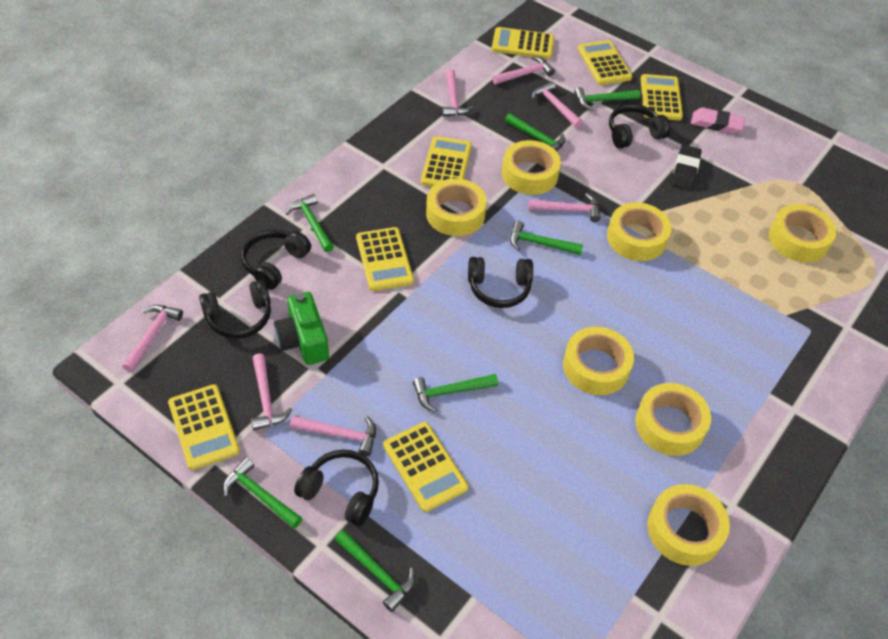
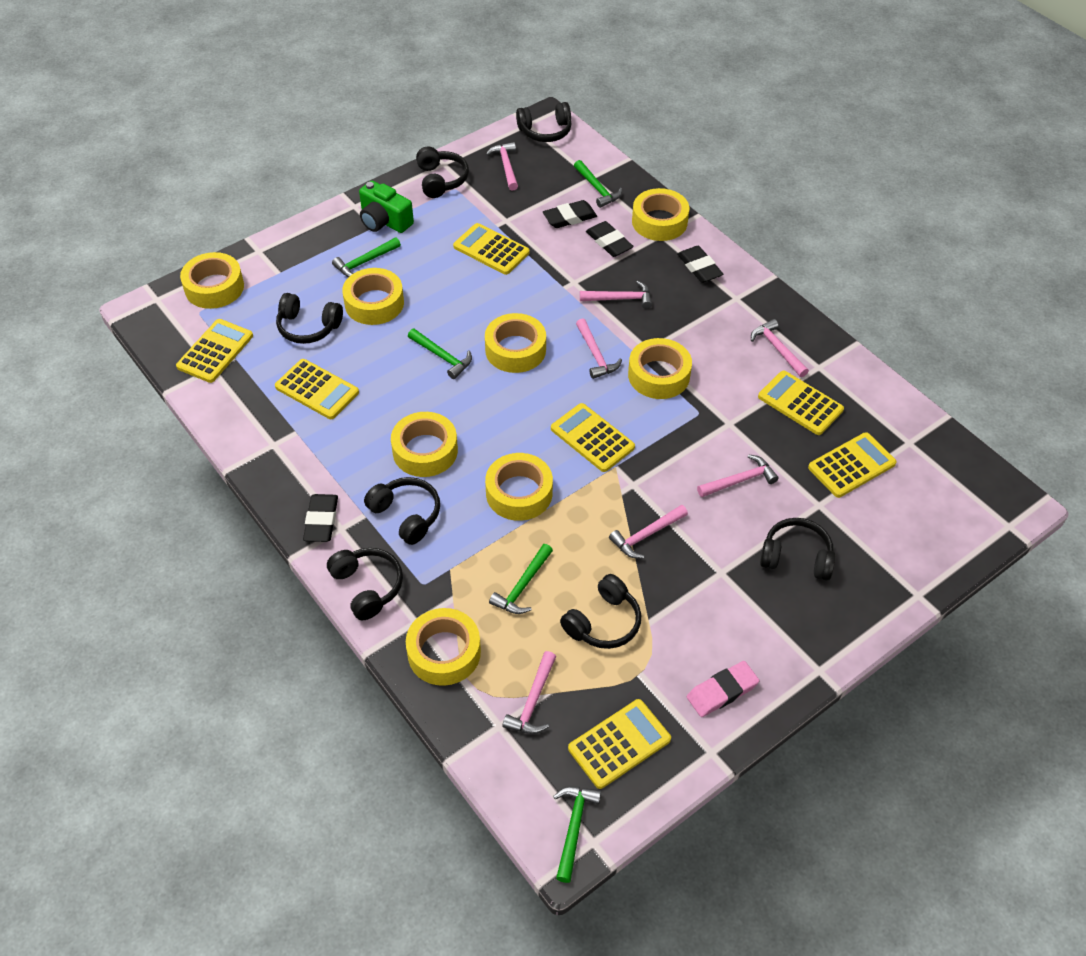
black eraser: 1 -> 4
black headphones: 5 -> 7
green hammer: 7 -> 5
yellow tape: 7 -> 8

